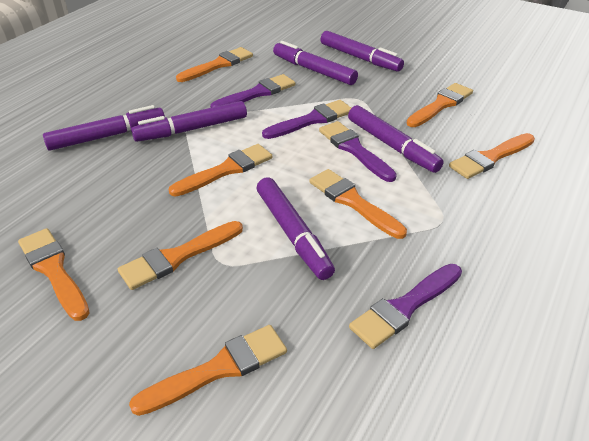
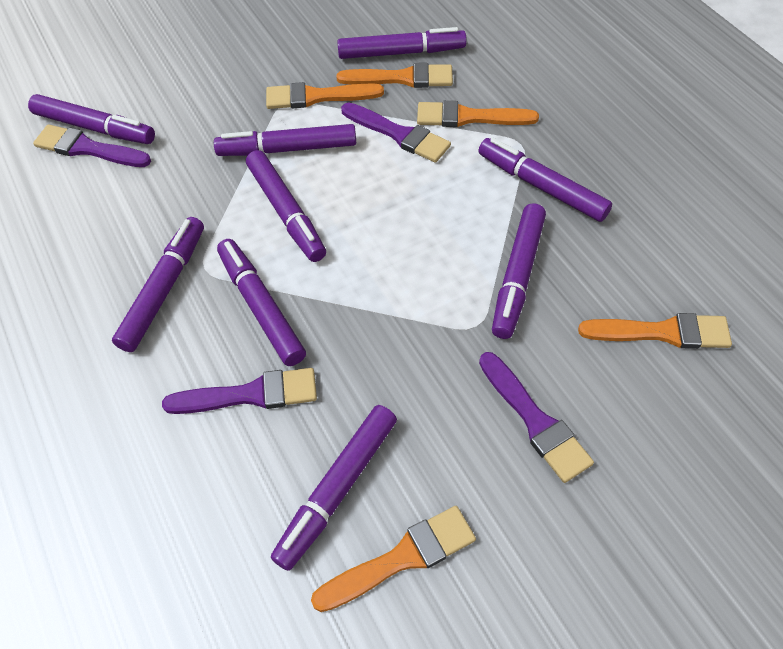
orange brush: 8 -> 5
purple marker: 6 -> 9

